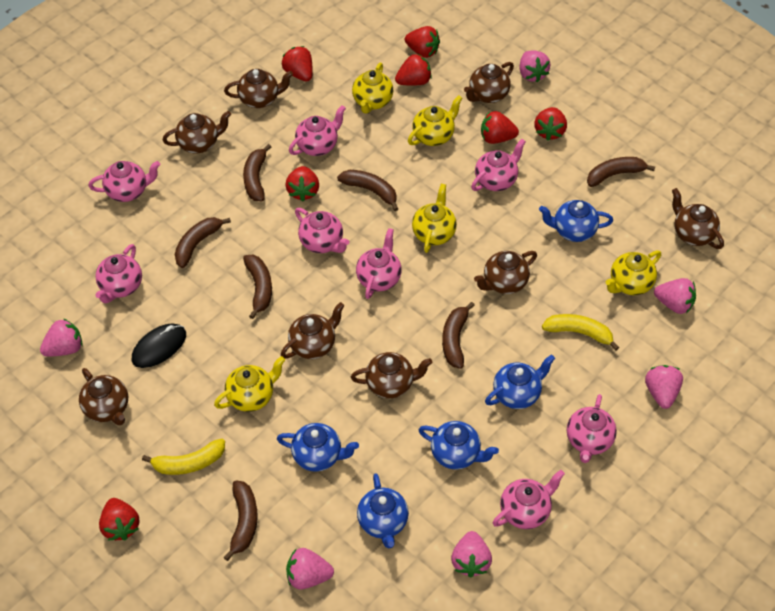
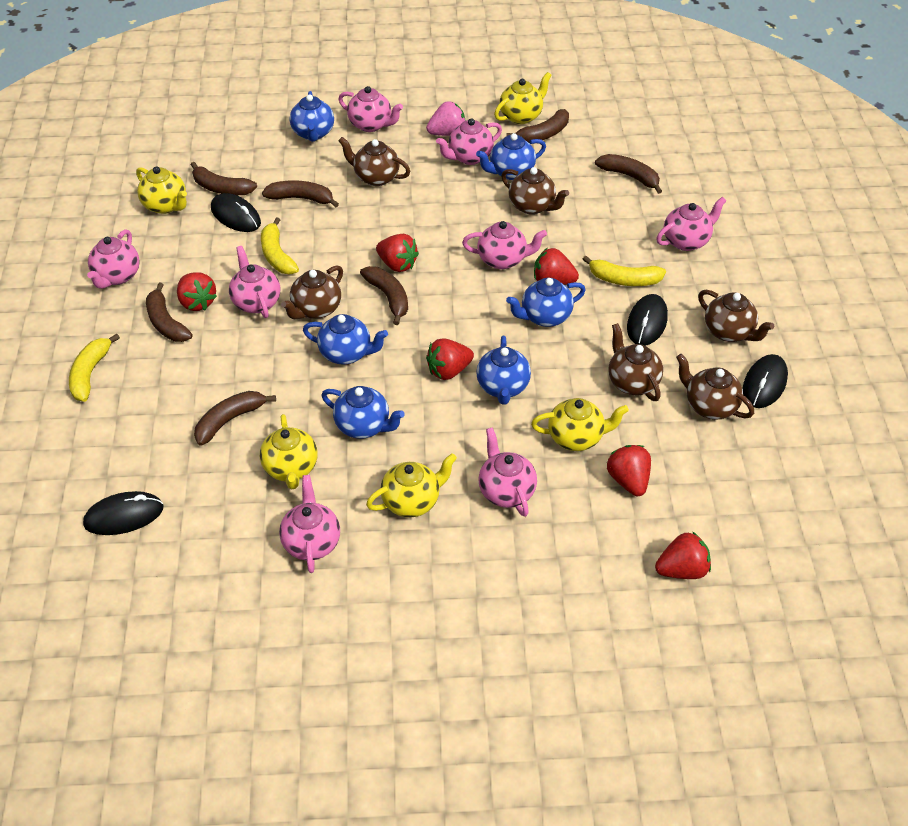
black mouse: 1 -> 4
blue teapot: 5 -> 6
brown teapot: 8 -> 6
pink strawberry: 6 -> 1
red strawberry: 7 -> 6
yellow banana: 2 -> 3

